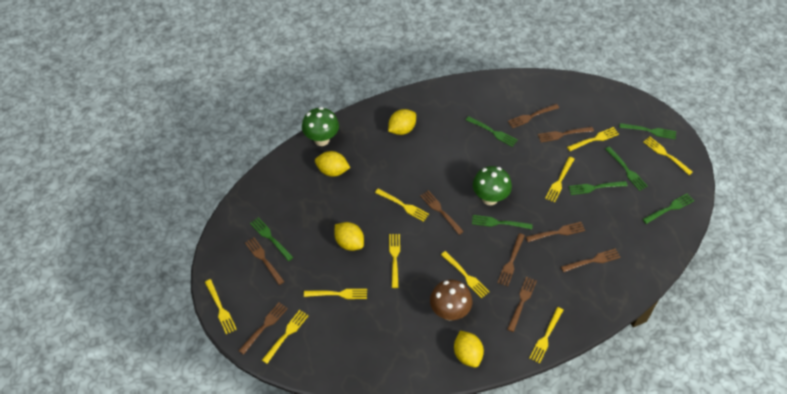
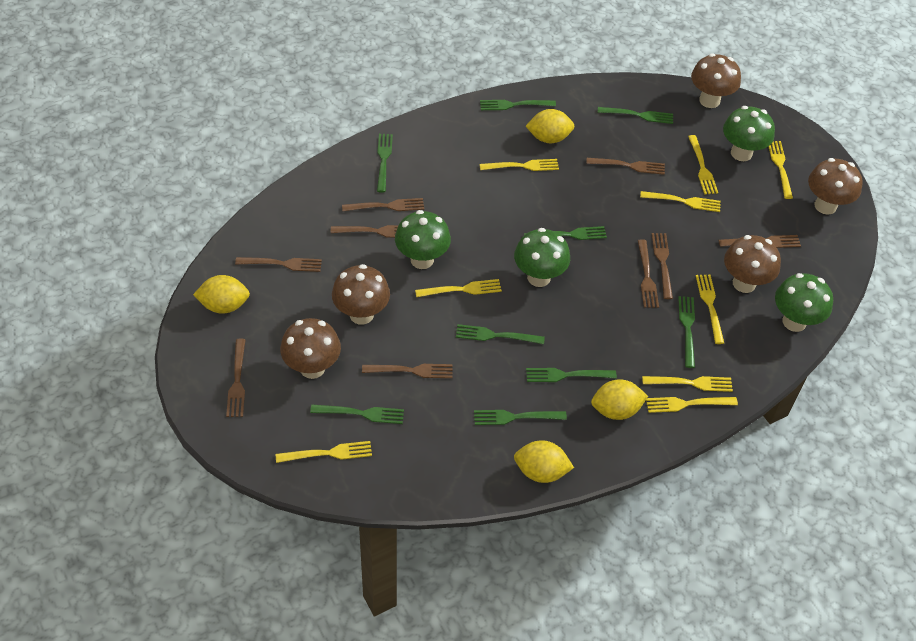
brown mushroom: 1 -> 5
green fork: 7 -> 9
green mushroom: 2 -> 4
yellow fork: 10 -> 9

